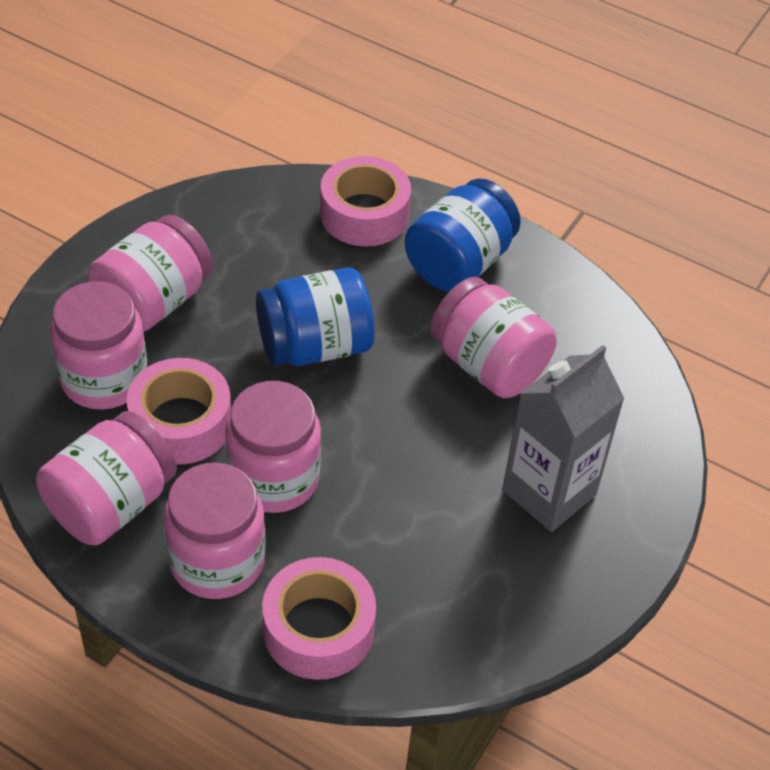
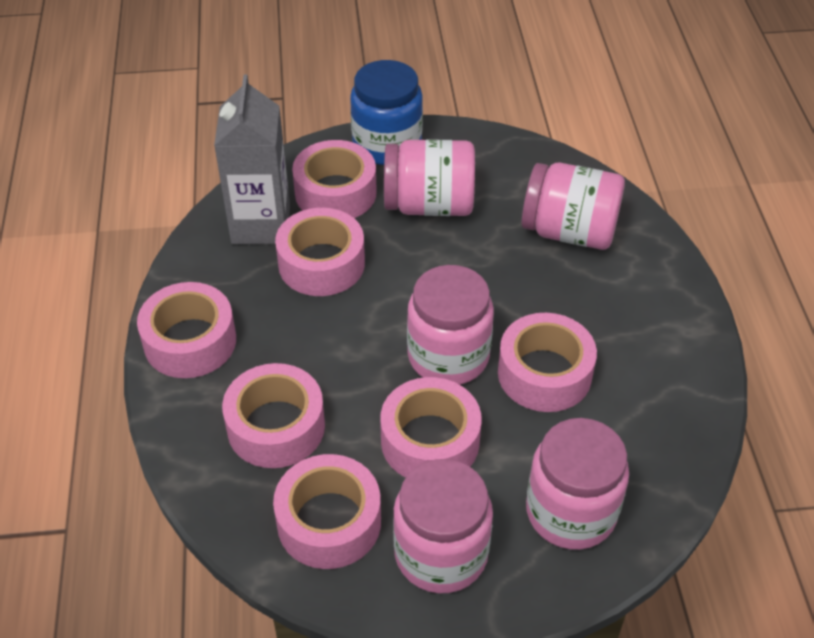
blue jar: 2 -> 1
pink jar: 6 -> 5
pink tape: 3 -> 7

